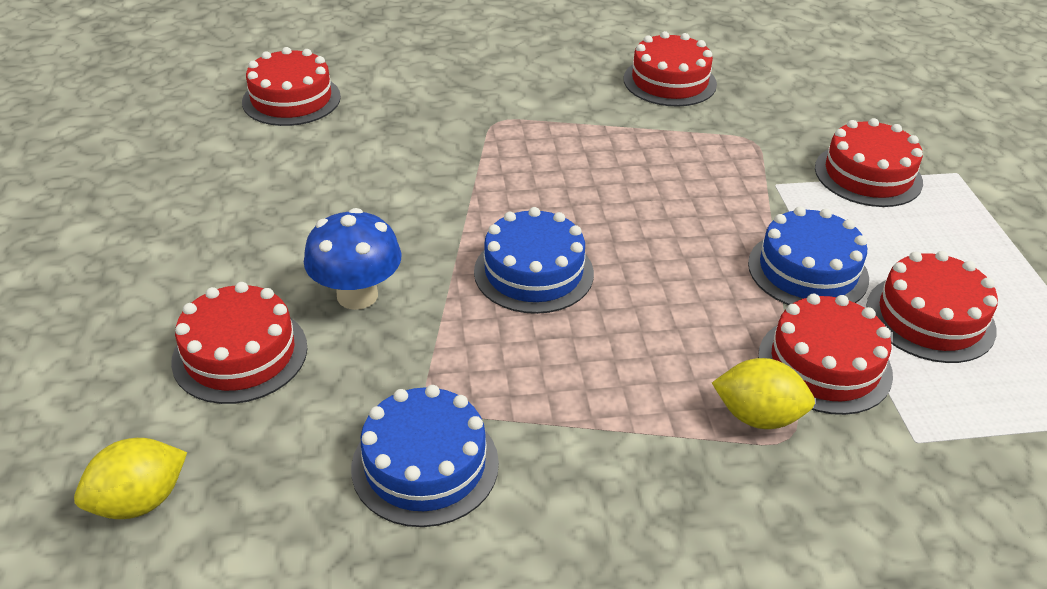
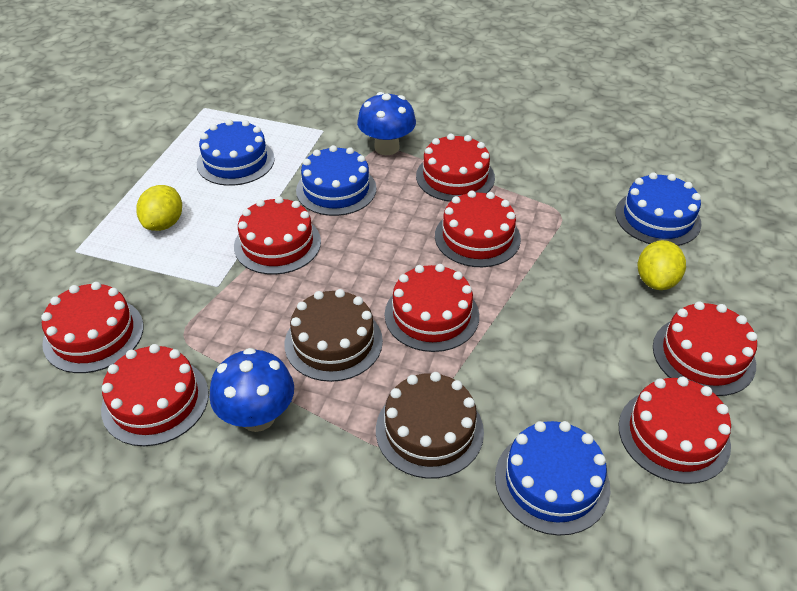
blue cake: 3 -> 4
blue mushroom: 1 -> 2
brown cake: 0 -> 2
red cake: 6 -> 8

